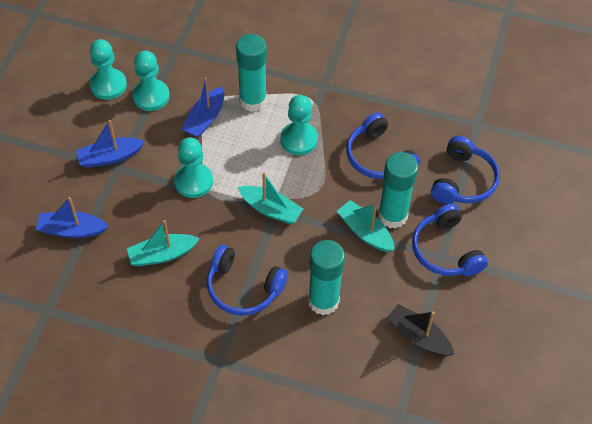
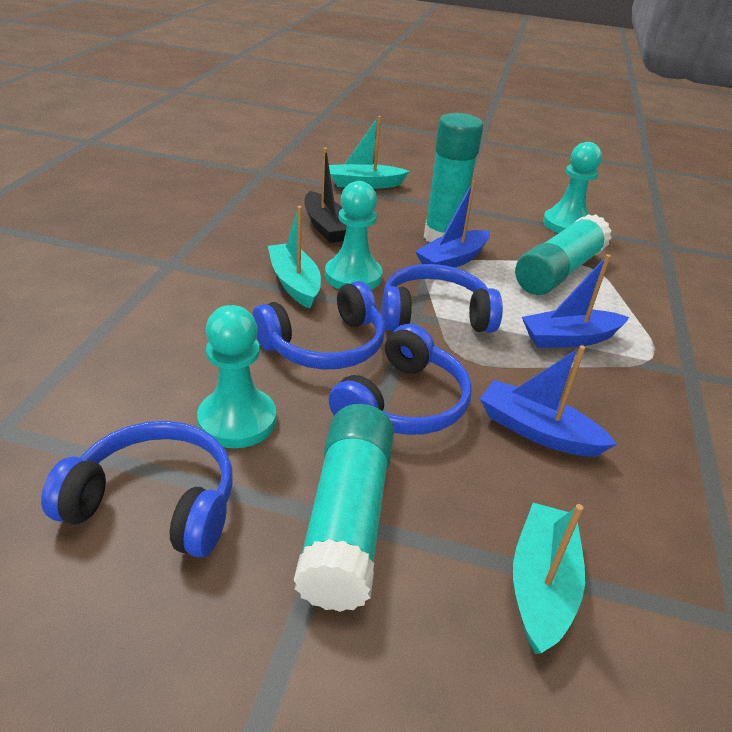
turquoise pawn: 4 -> 3

